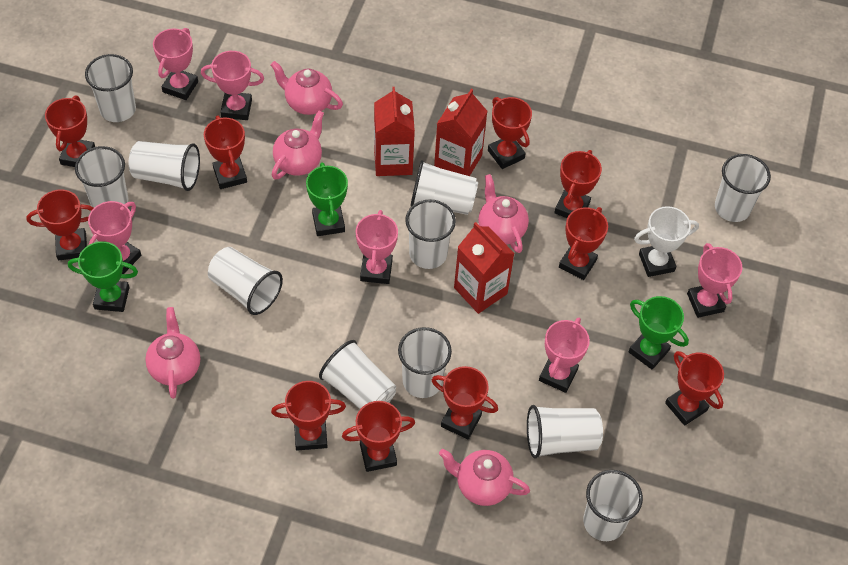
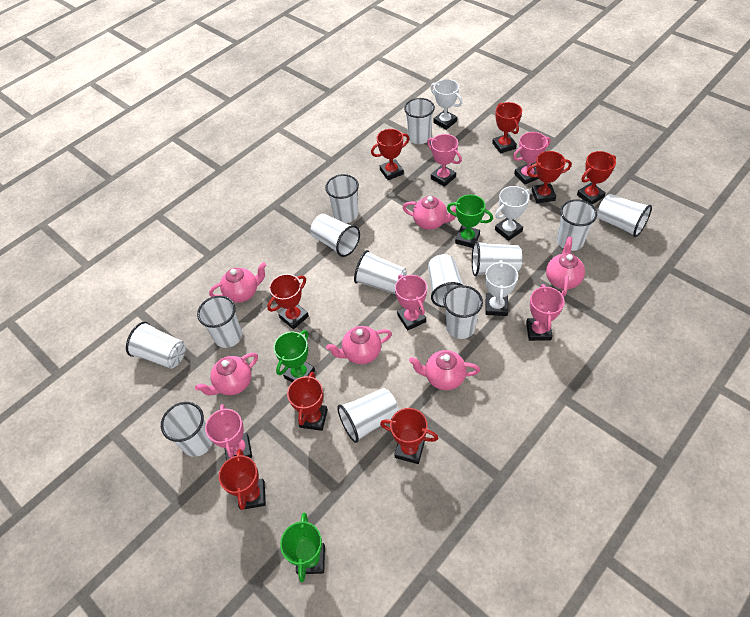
pink teapot: 5 -> 6
pink trophy: 6 -> 5
red carton: 3 -> 0
red trophy: 10 -> 8
white cup: 11 -> 13
white trophy: 1 -> 3

